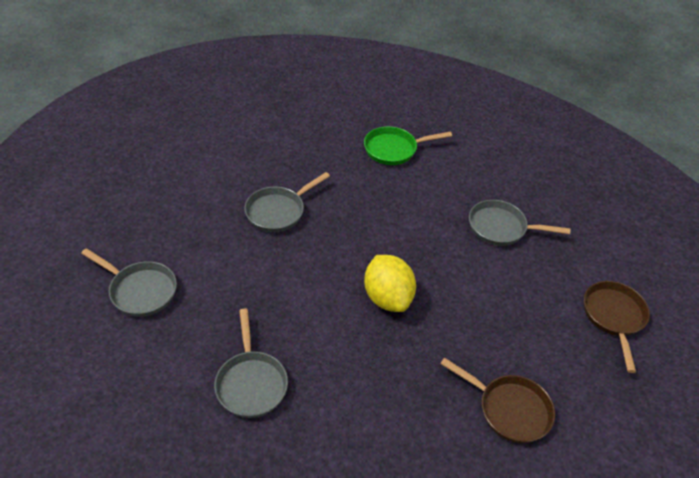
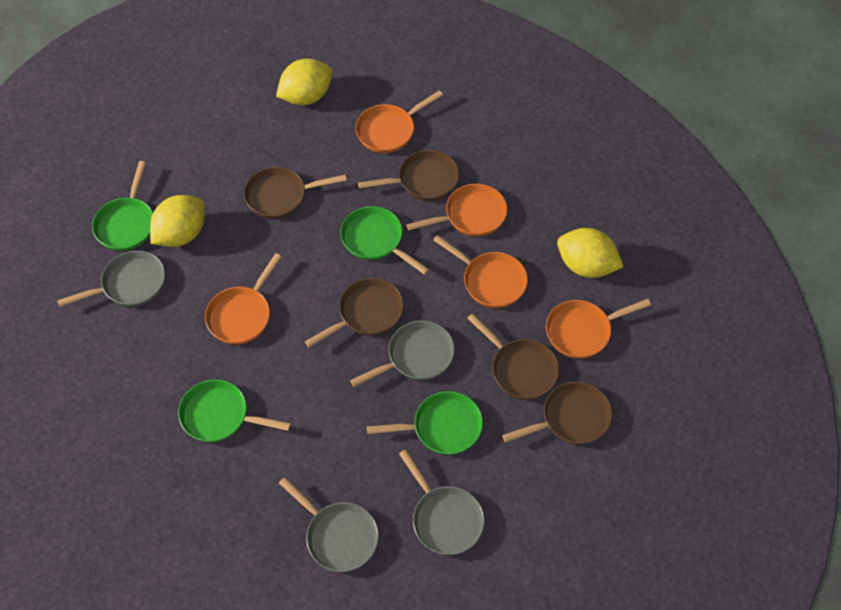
brown pan: 2 -> 5
green pan: 1 -> 4
orange pan: 0 -> 5
yellow lemon: 1 -> 3

